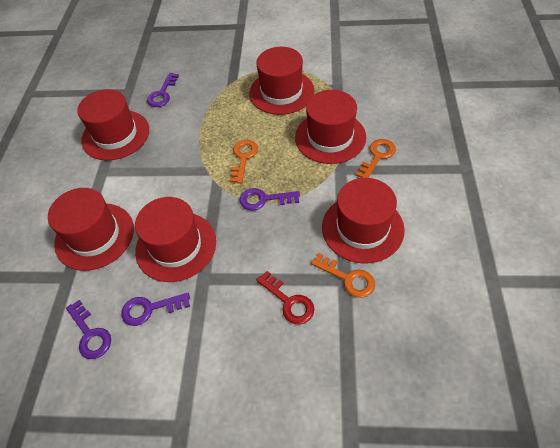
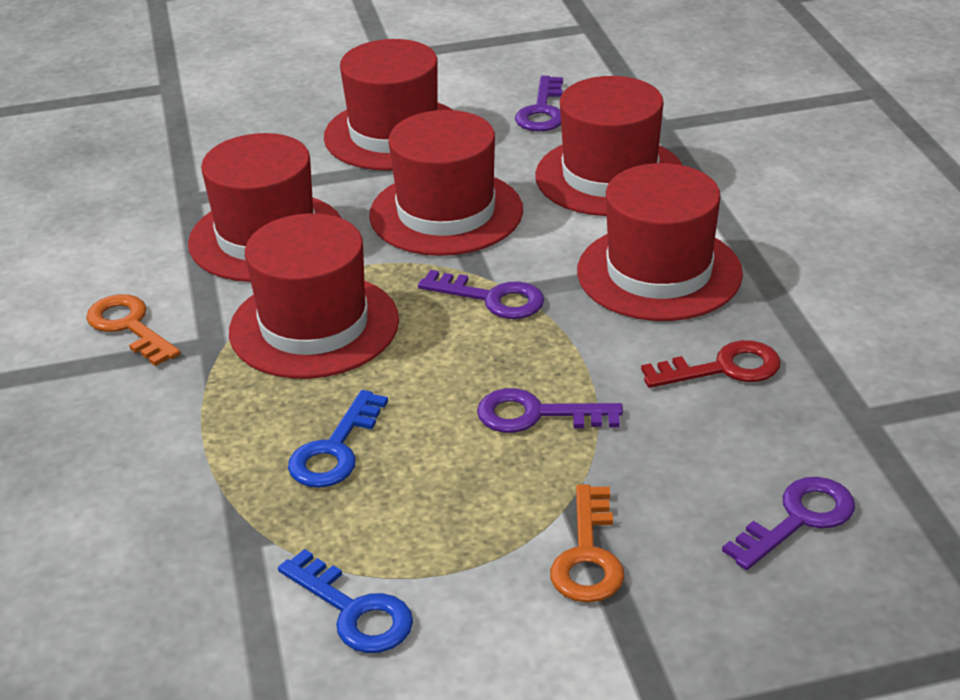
blue key: 0 -> 2
orange key: 3 -> 2

